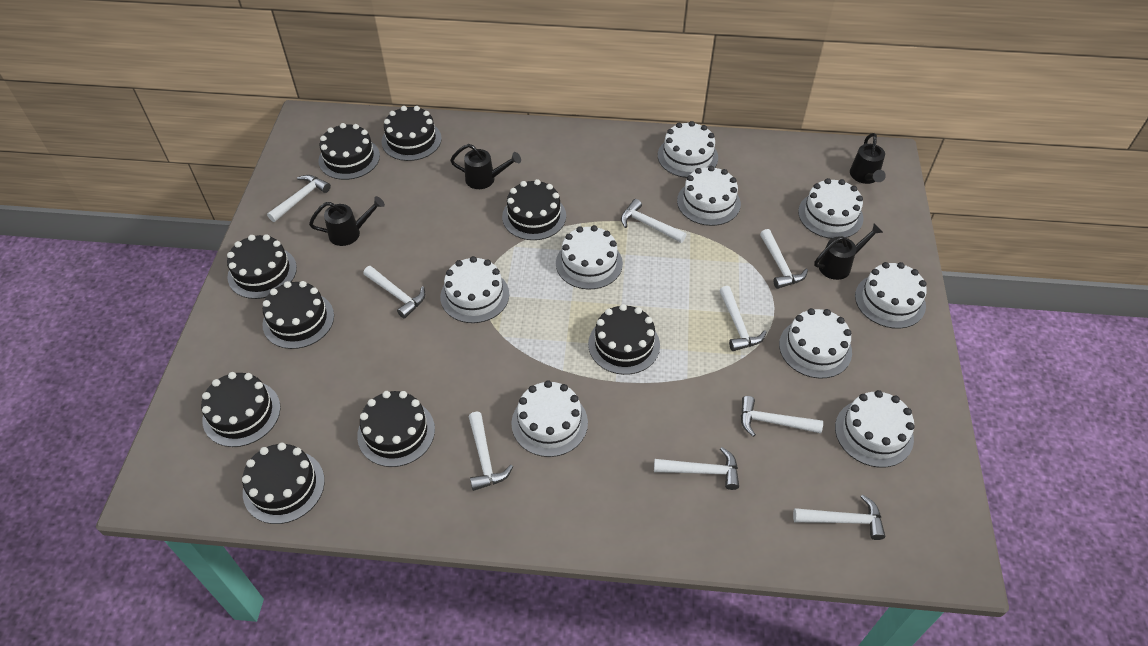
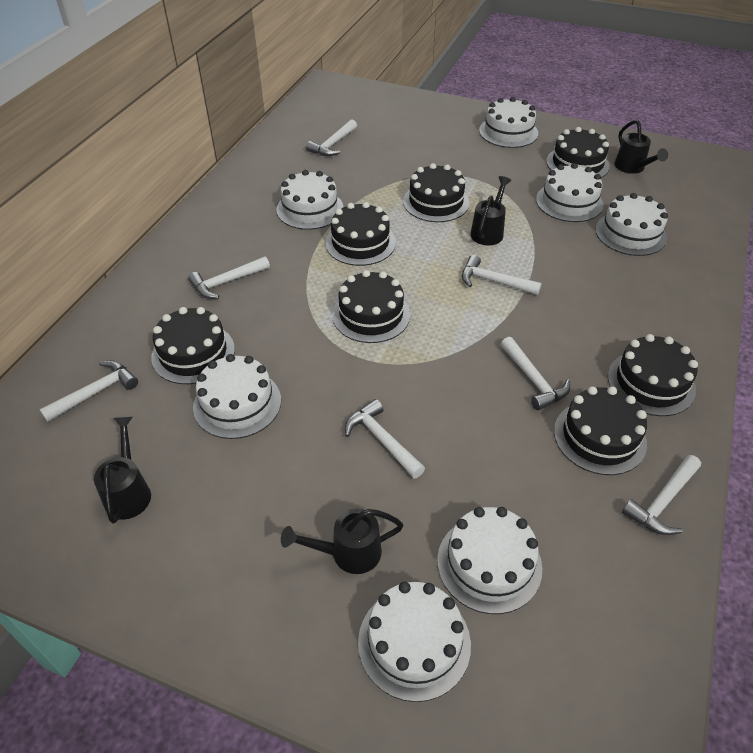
black cake: 9 -> 7
white cake: 9 -> 7
white hammer: 9 -> 7

